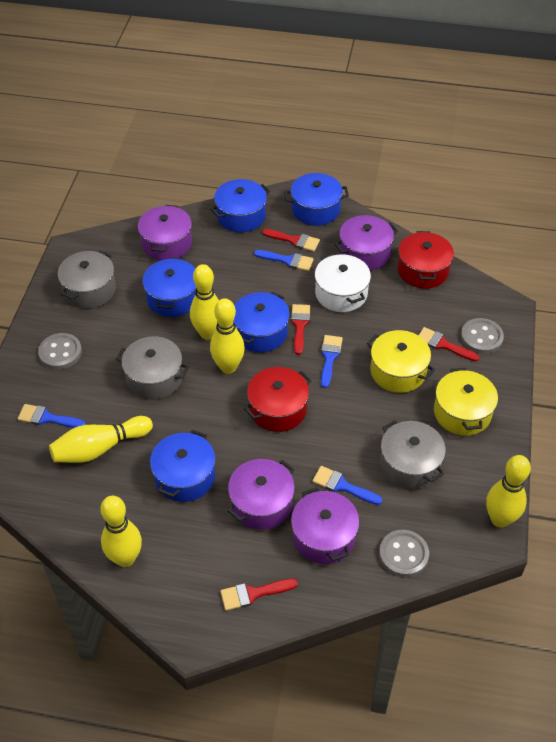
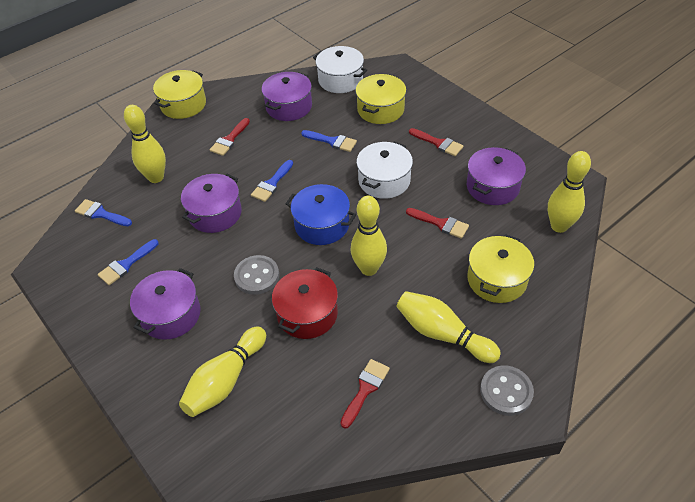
blue pot: 5 -> 1
grey button: 3 -> 2
grey pot: 3 -> 0
red pot: 2 -> 1
white pot: 1 -> 2
yellow pot: 2 -> 3

